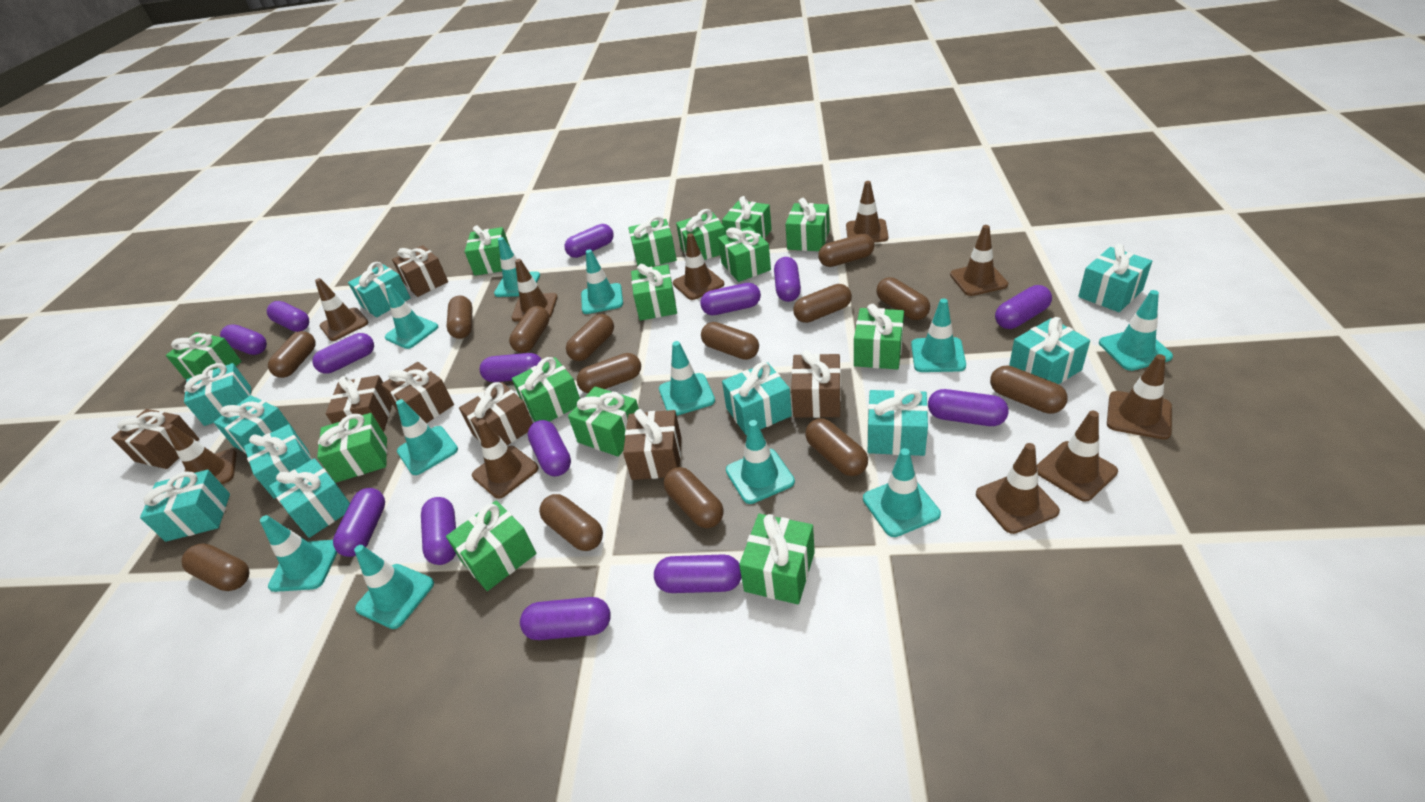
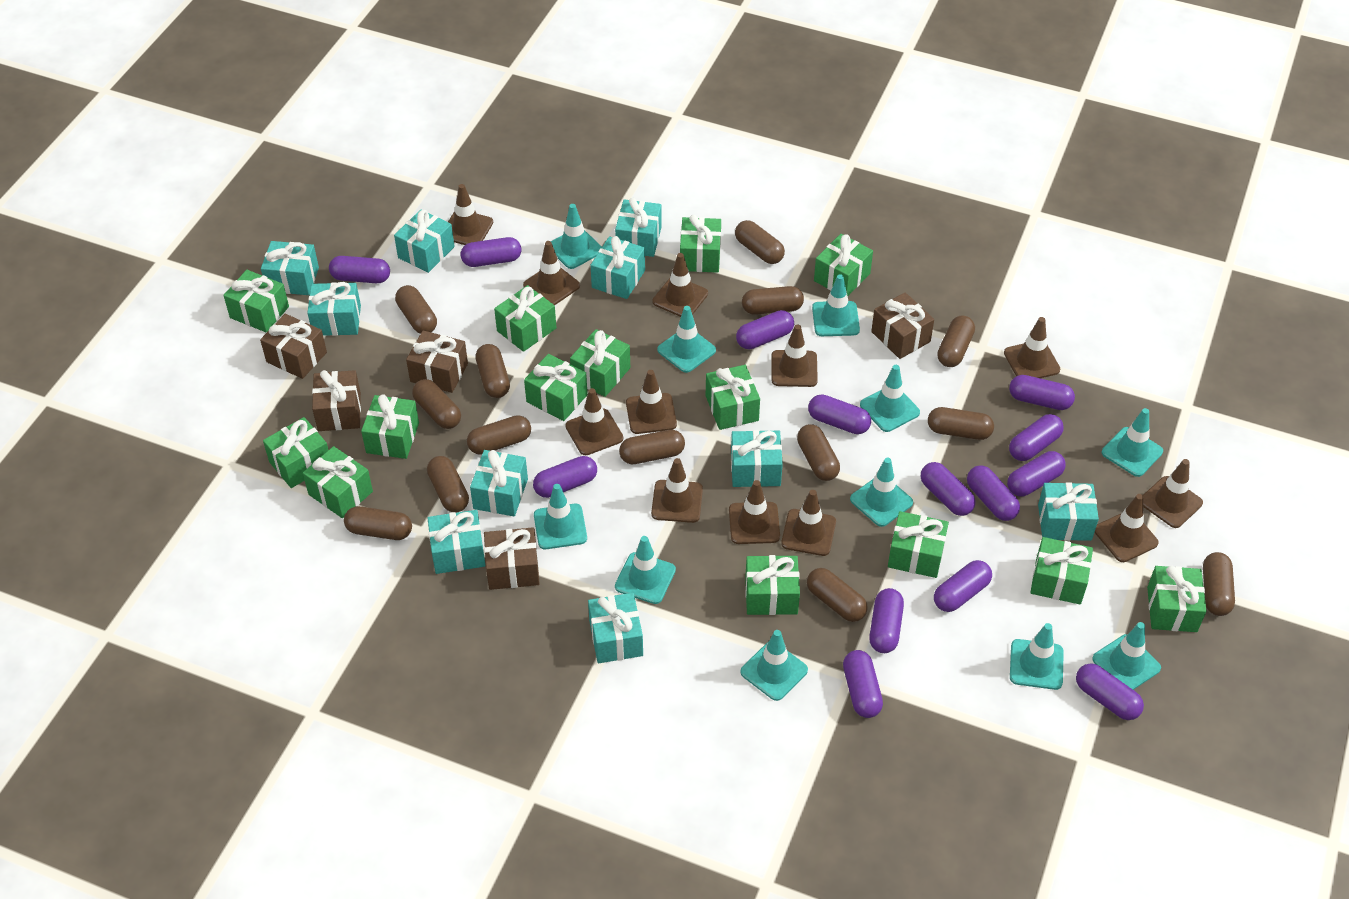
brown gift: 7 -> 5
brown traffic cone: 10 -> 12

